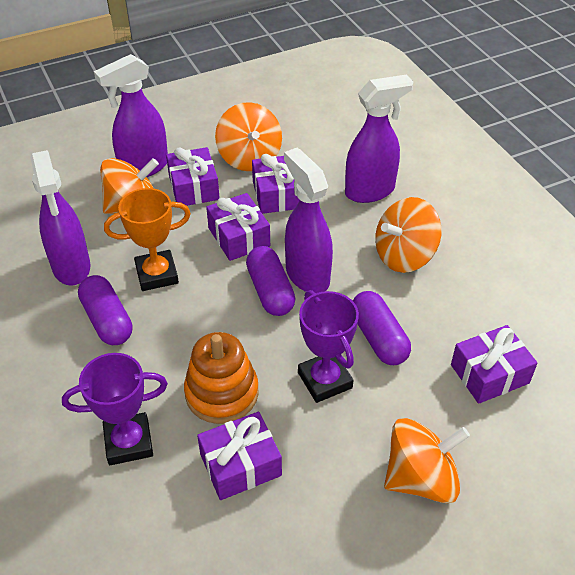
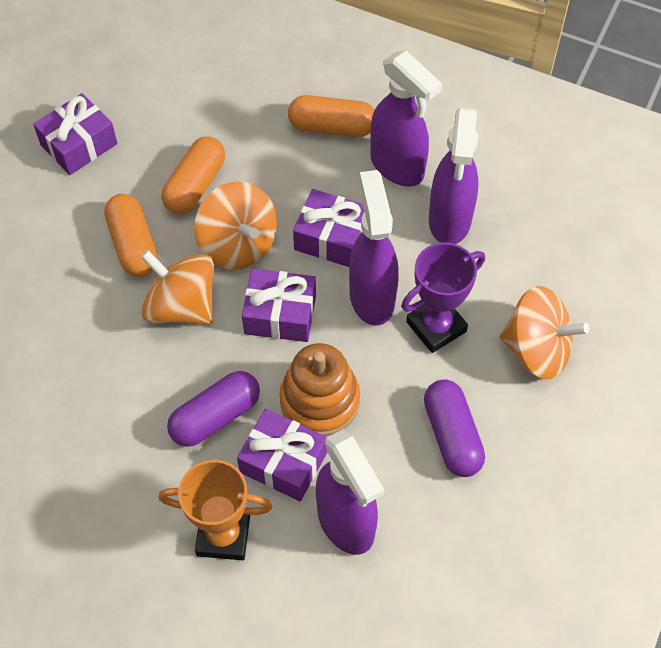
orange capsule: 0 -> 3
orange spinning top: 4 -> 3
purple capsule: 3 -> 2
purple gift: 5 -> 4
purple trophy: 2 -> 1

